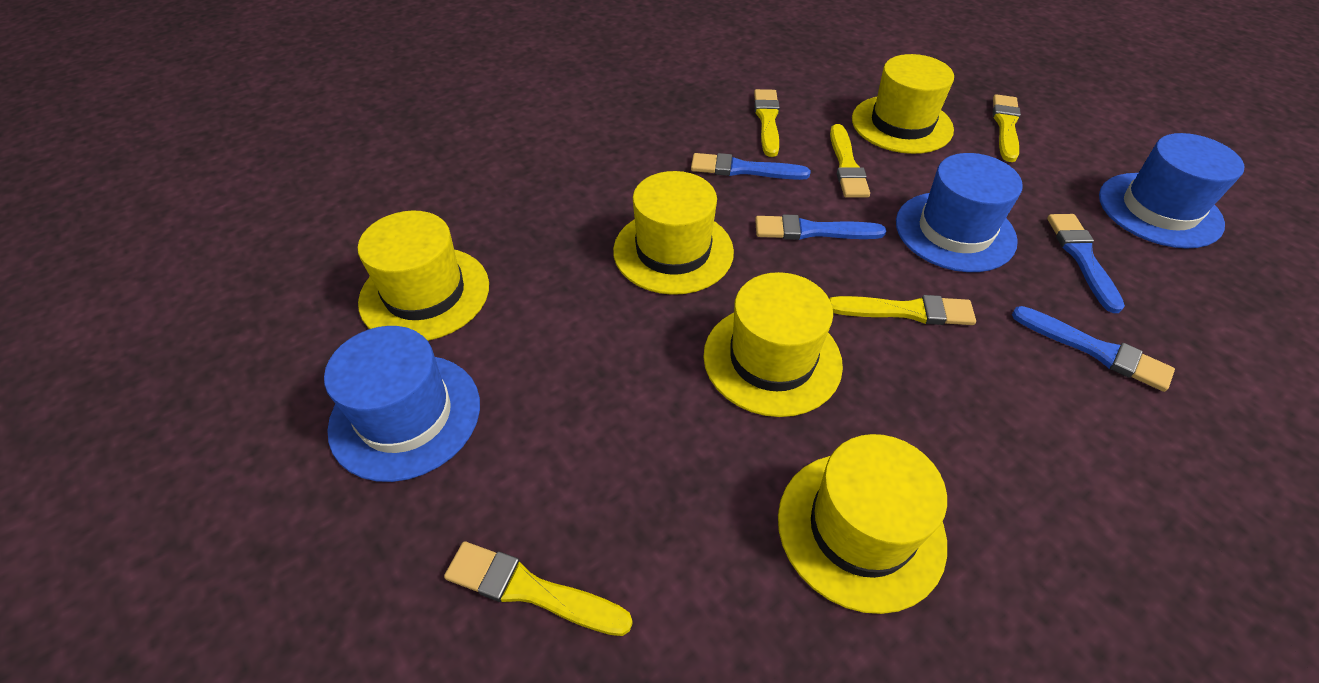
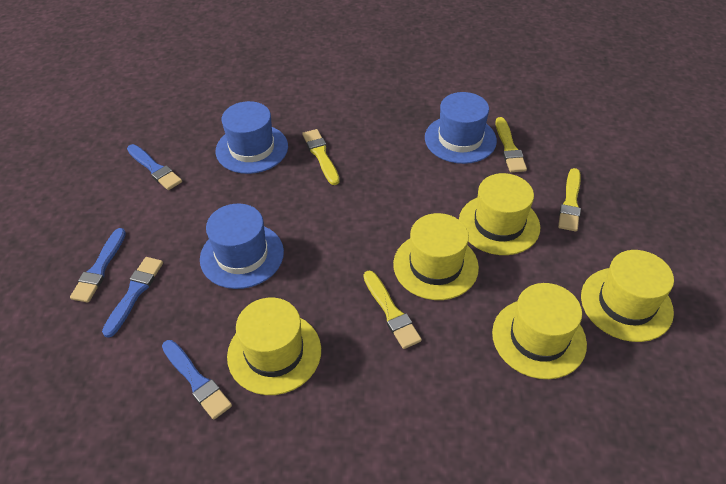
yellow brush: 5 -> 4

